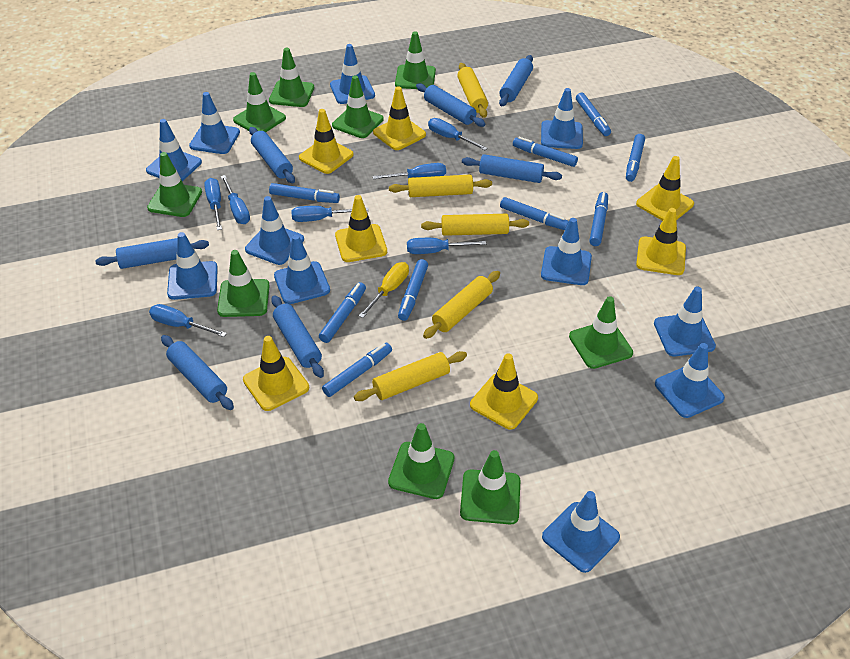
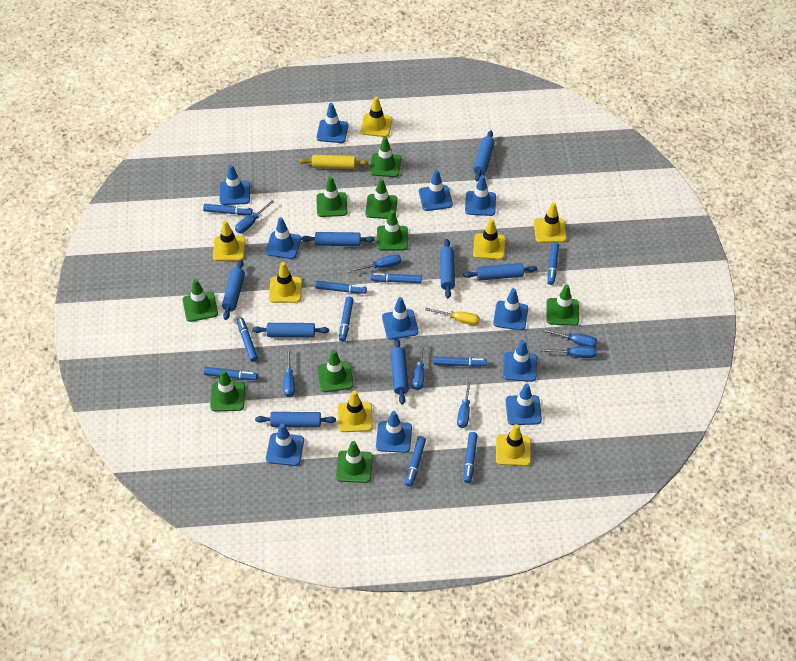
blue marker: 9 -> 10
blue rolling pin: 7 -> 8
yellow rolling pin: 5 -> 1

